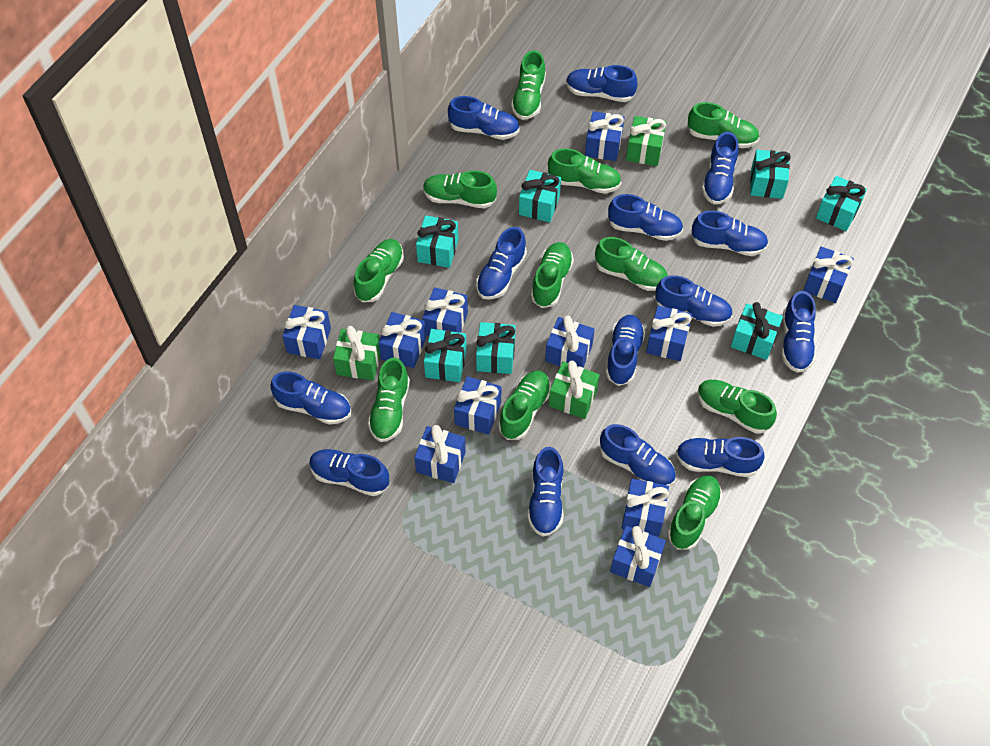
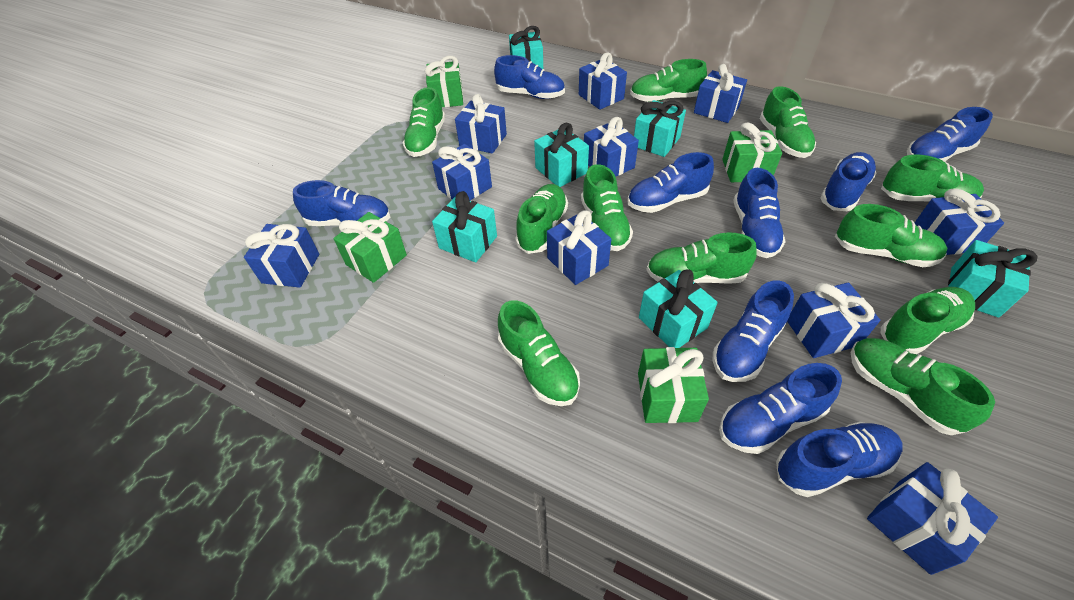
blue gift: 11 -> 10
blue shoe: 14 -> 9
green gift: 3 -> 4
turquoise gift: 7 -> 6

